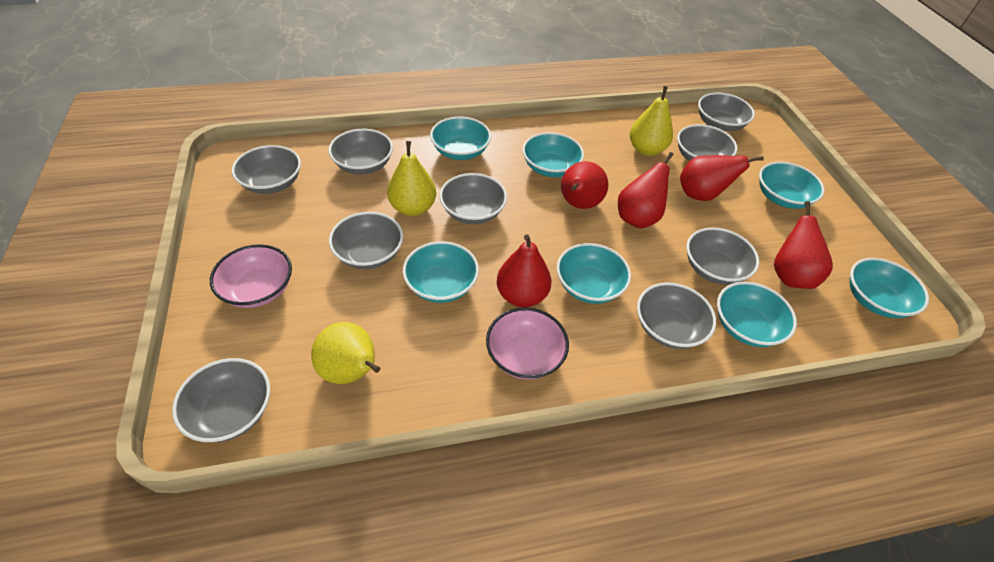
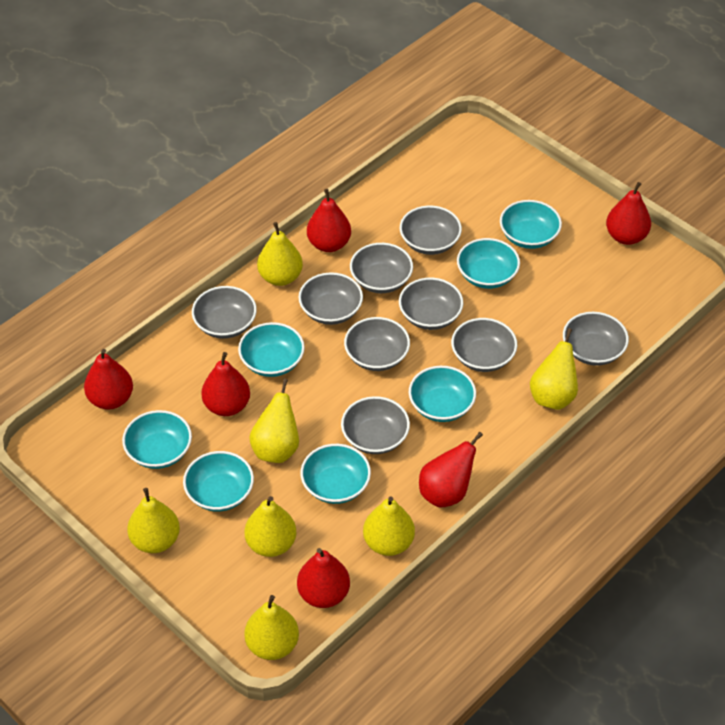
pink bowl: 2 -> 0
red pear: 5 -> 6
yellow pear: 3 -> 7

